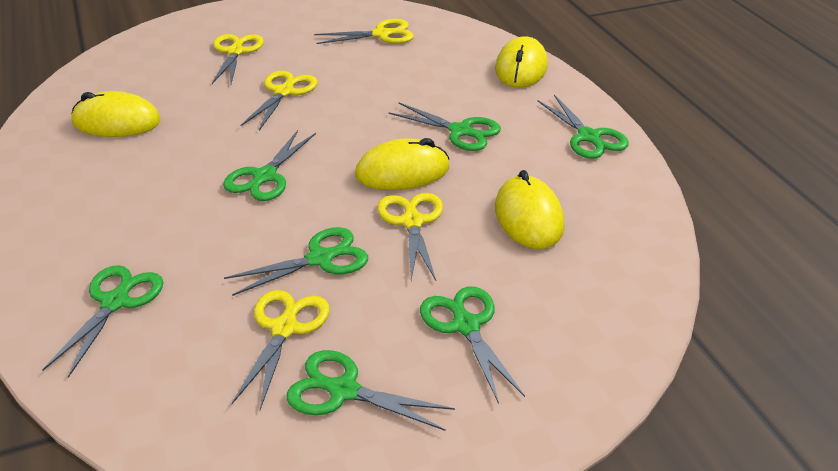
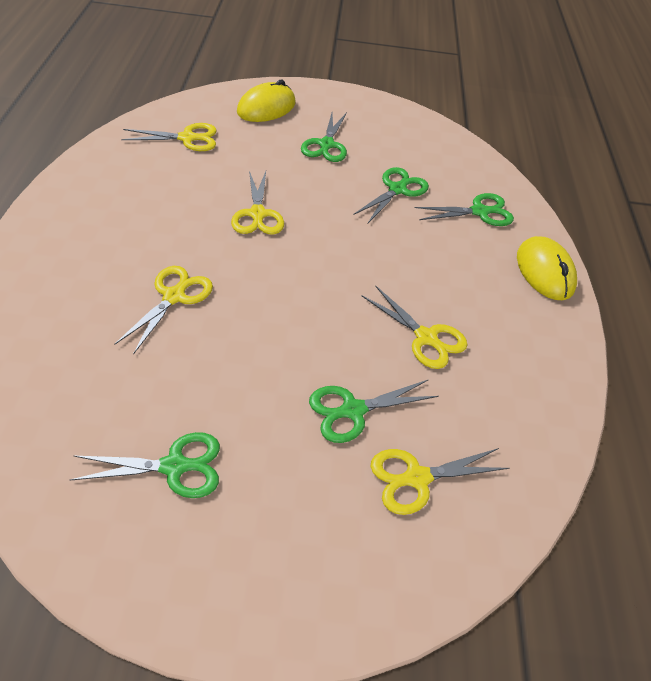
green scissors: 7 -> 5
yellow mouse: 4 -> 2

